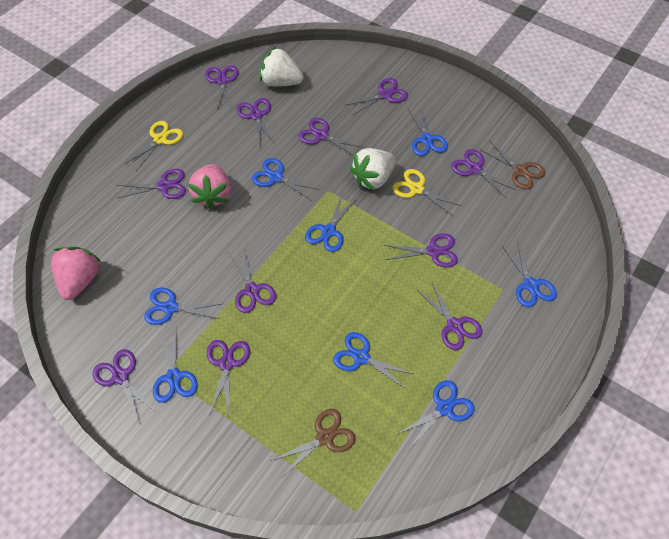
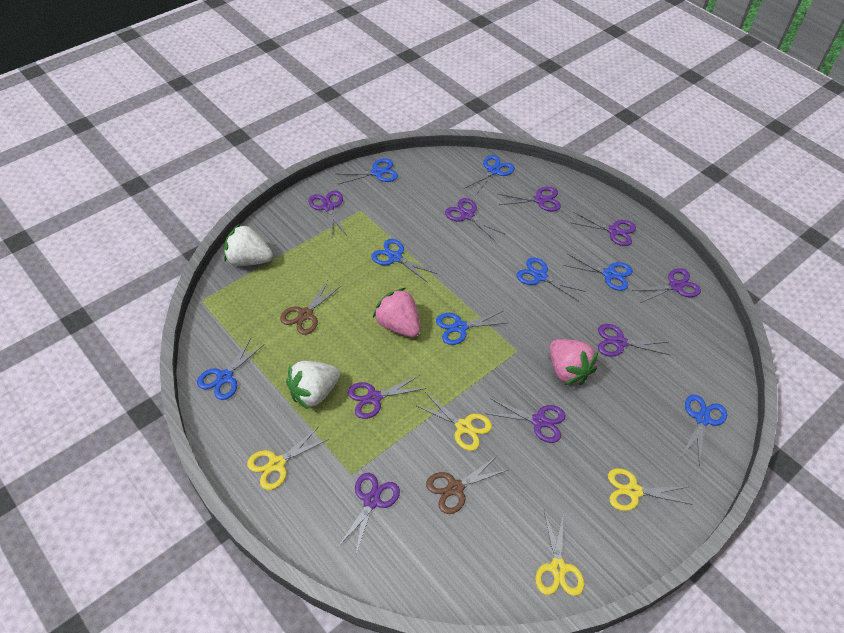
purple scissors: 11 -> 9
yellow scissors: 2 -> 4

